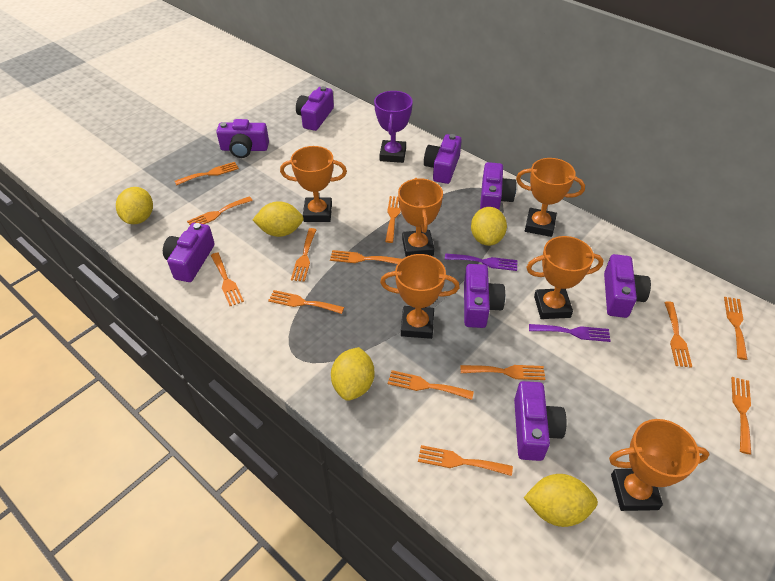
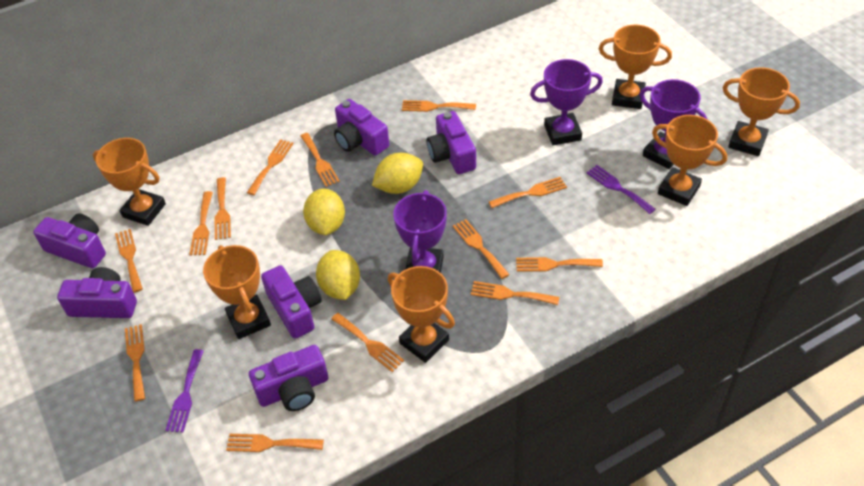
purple camera: 8 -> 6
purple trophy: 1 -> 3
yellow lemon: 5 -> 3

